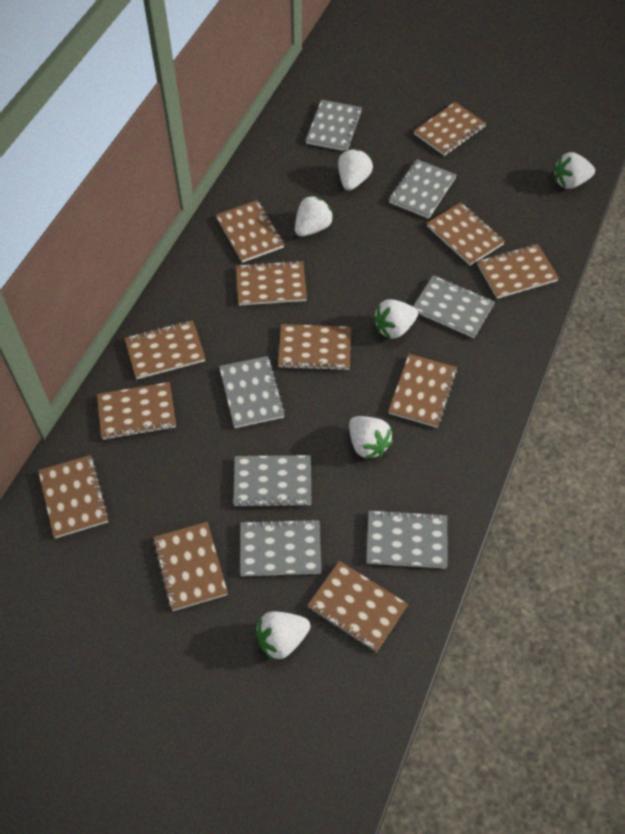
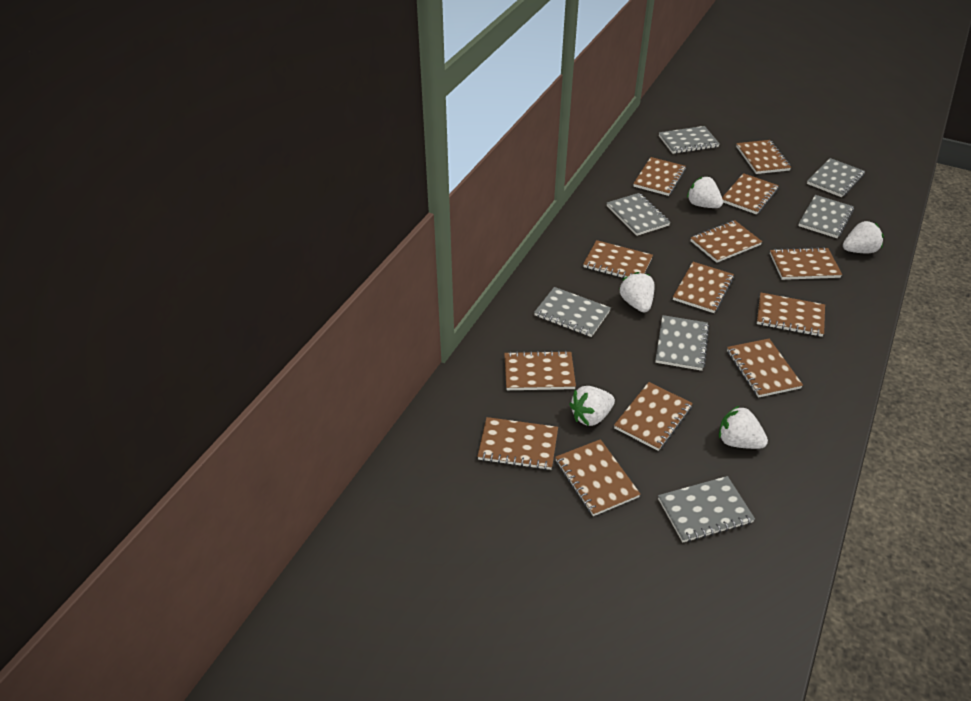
brown notebook: 12 -> 13
white strawberry: 6 -> 5

